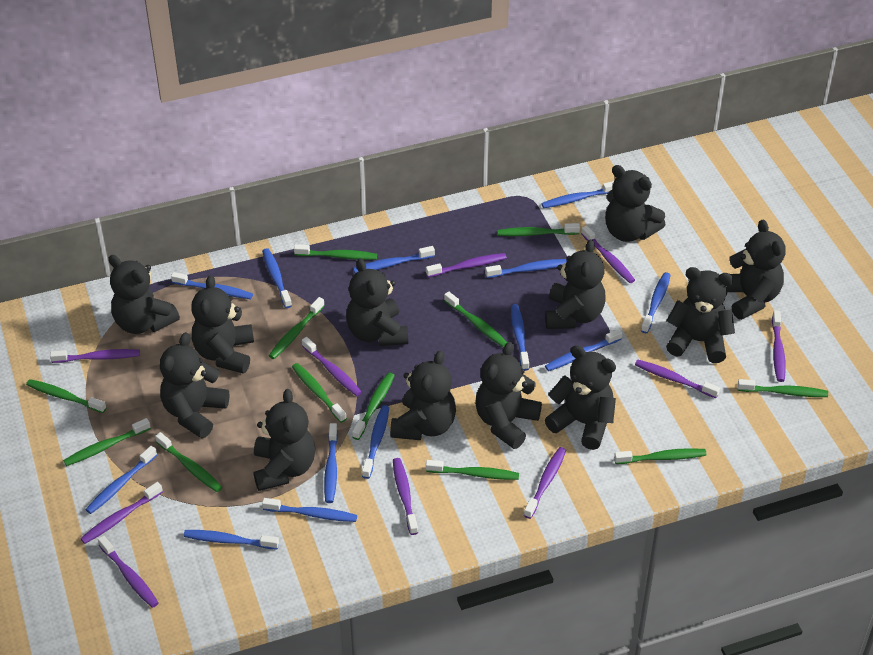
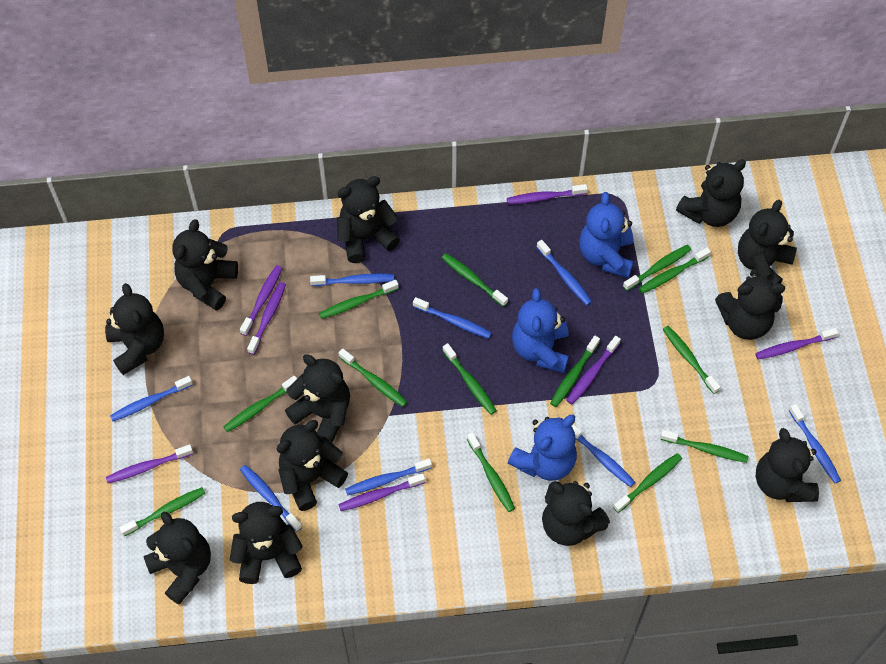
blue teddy bear: 0 -> 3
blue toothbrush: 13 -> 8
green toothbrush: 12 -> 13
purple toothbrush: 10 -> 7

